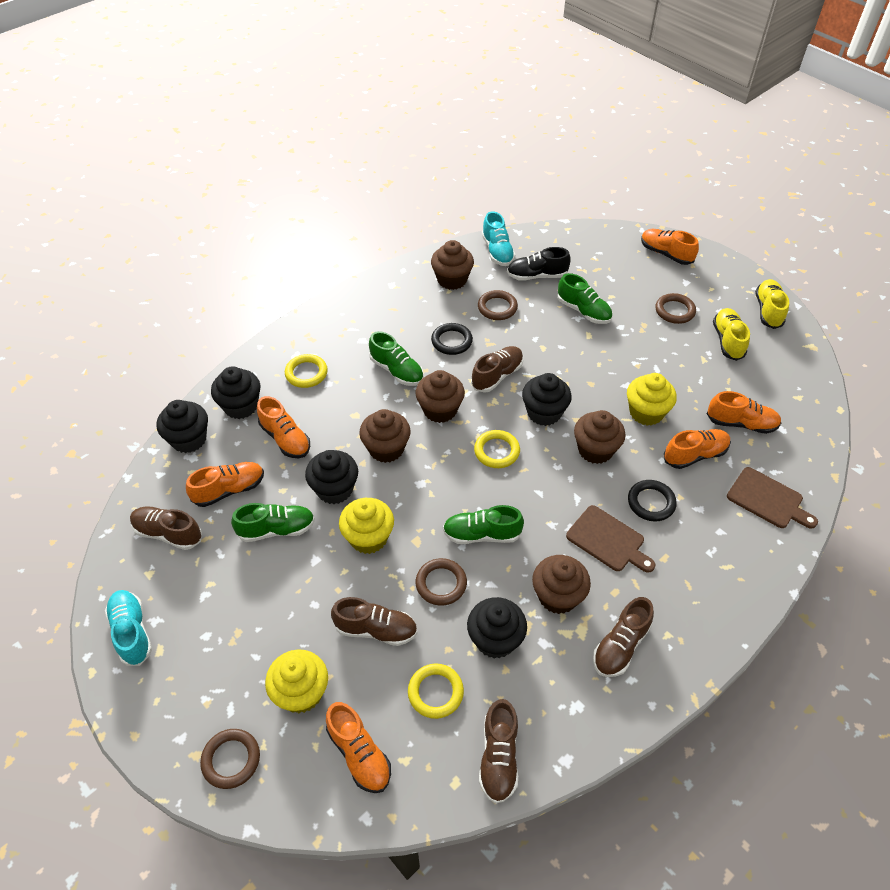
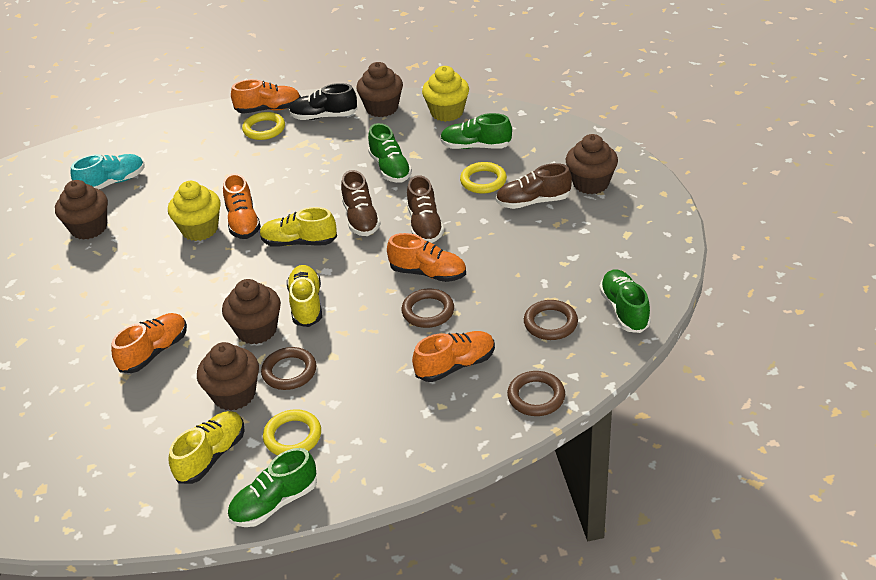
black cupcake: 5 -> 0
black ring: 2 -> 0
brown cutting board: 2 -> 0
brown shoe: 5 -> 3
orange shoe: 6 -> 5
turquoise shoe: 2 -> 1
yellow cupcake: 3 -> 2
yellow shoe: 2 -> 3

